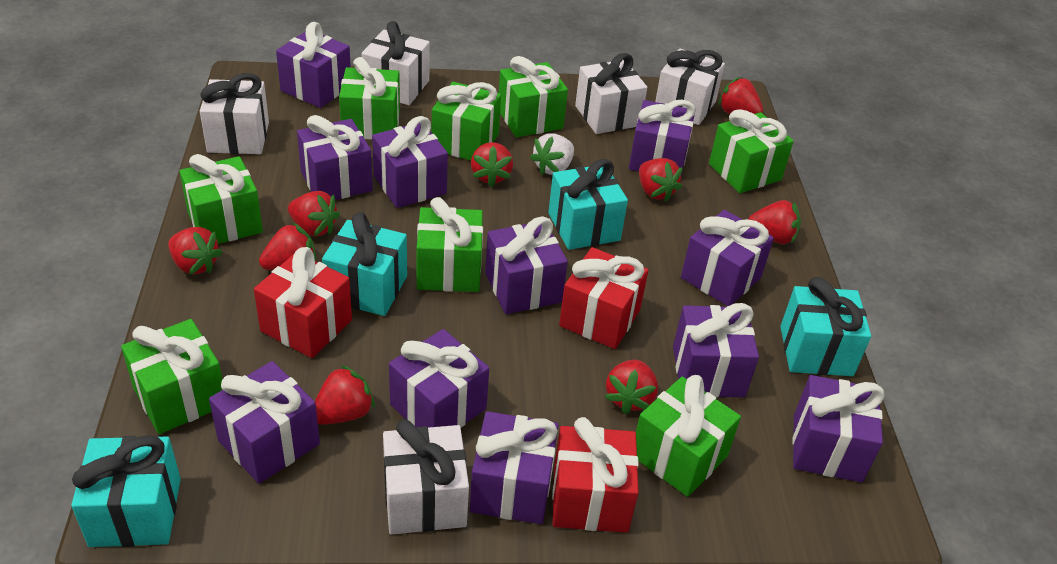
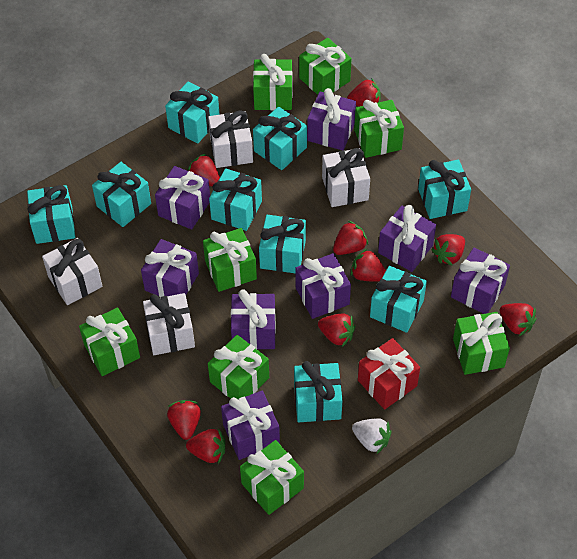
purple gift: 11 -> 8
red gift: 3 -> 1
turquoise gift: 4 -> 9
white gift: 5 -> 4

